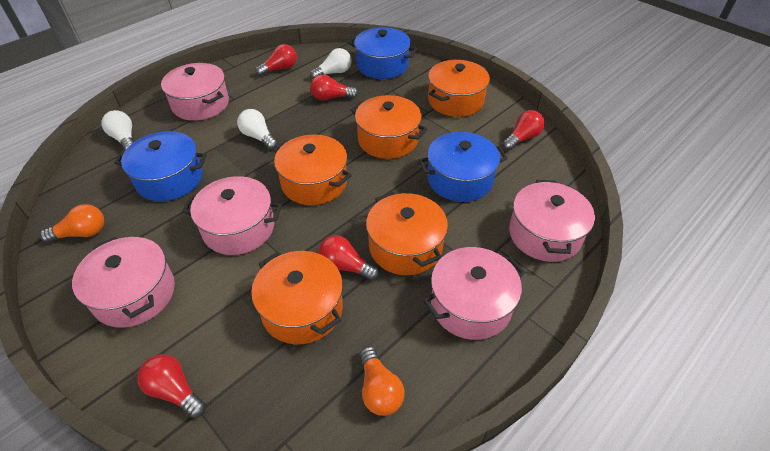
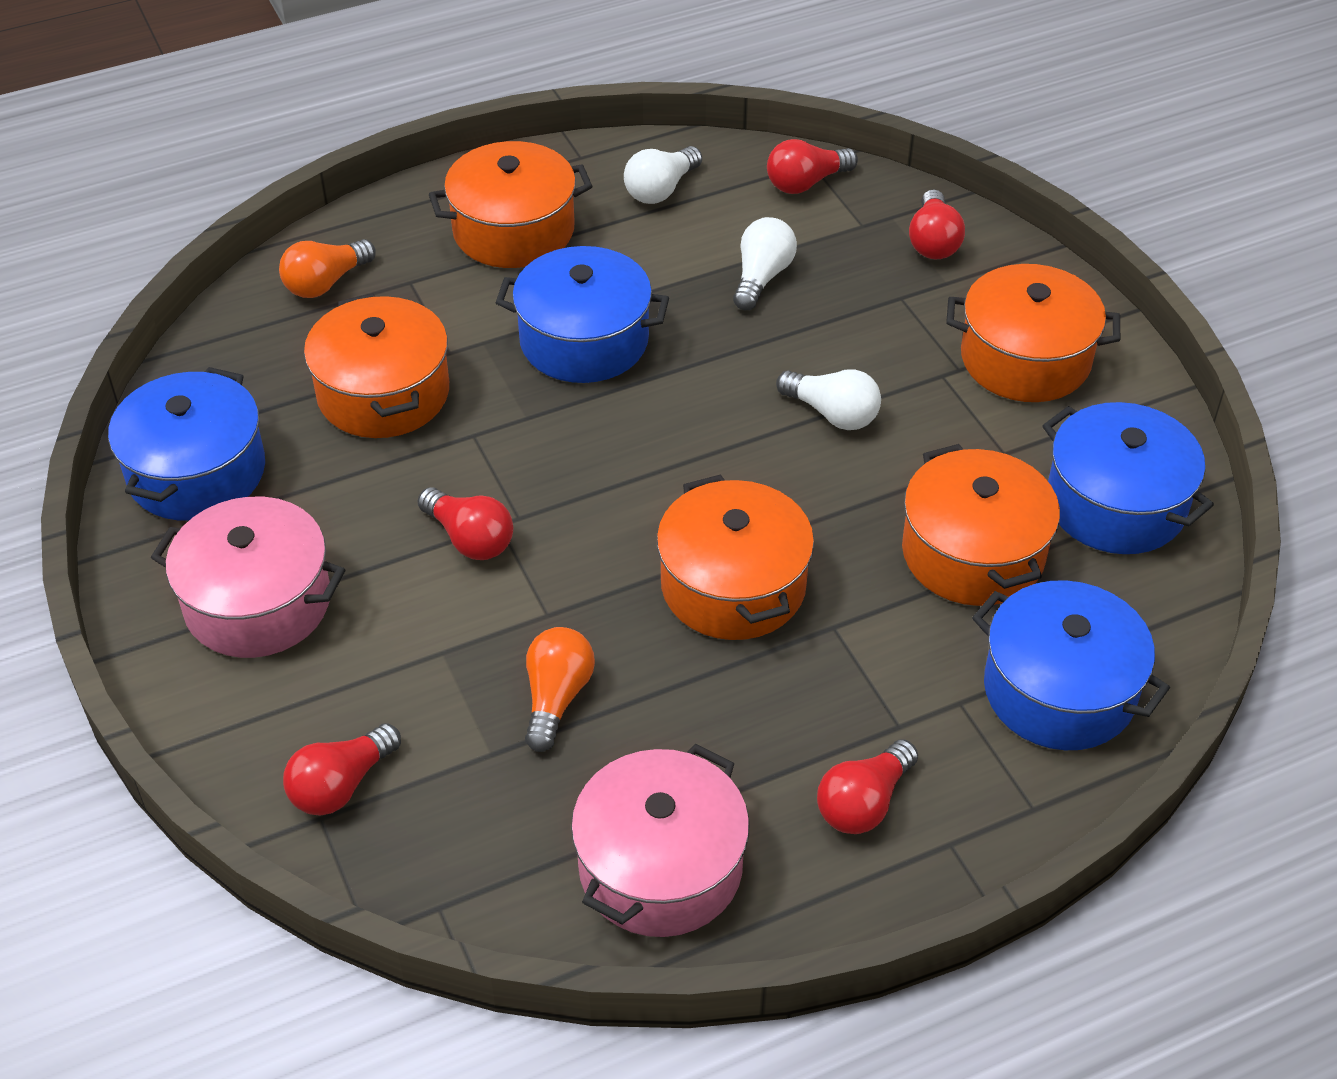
blue pot: 3 -> 4
pink pot: 5 -> 2

